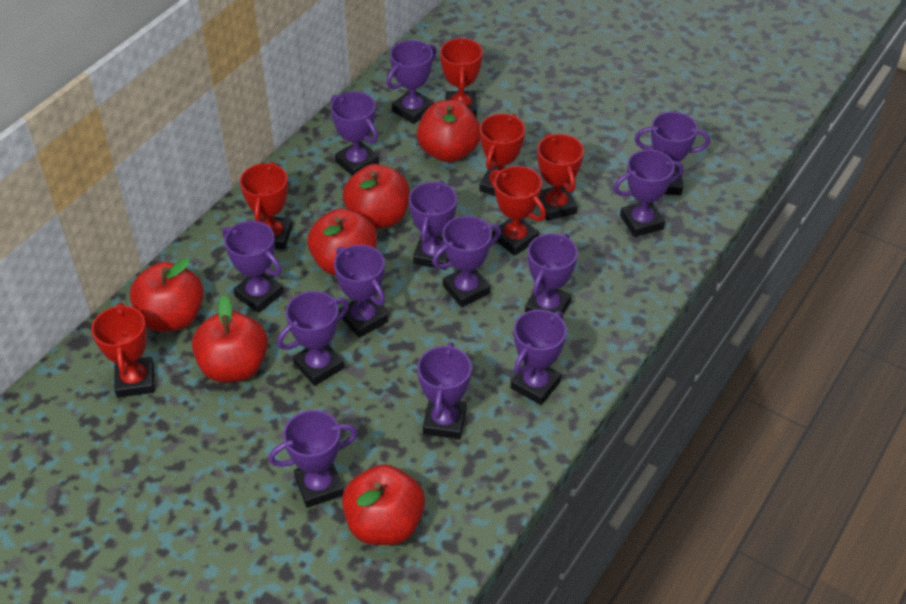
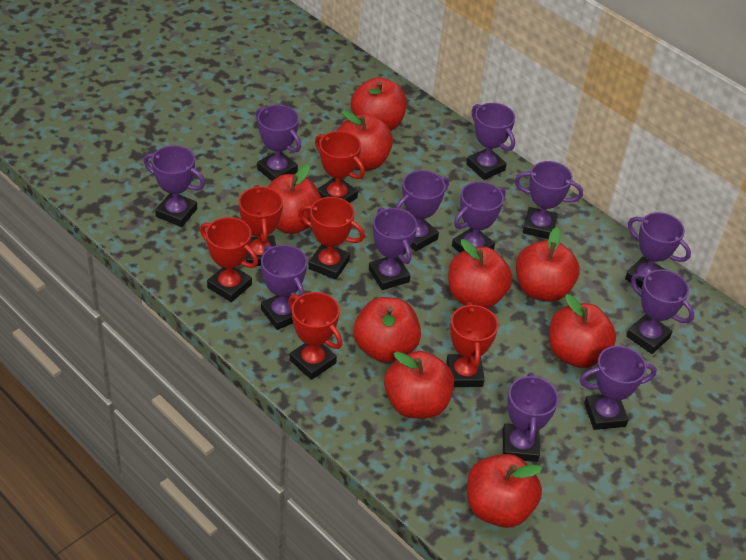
purple trophy: 13 -> 12
red apple: 6 -> 9

